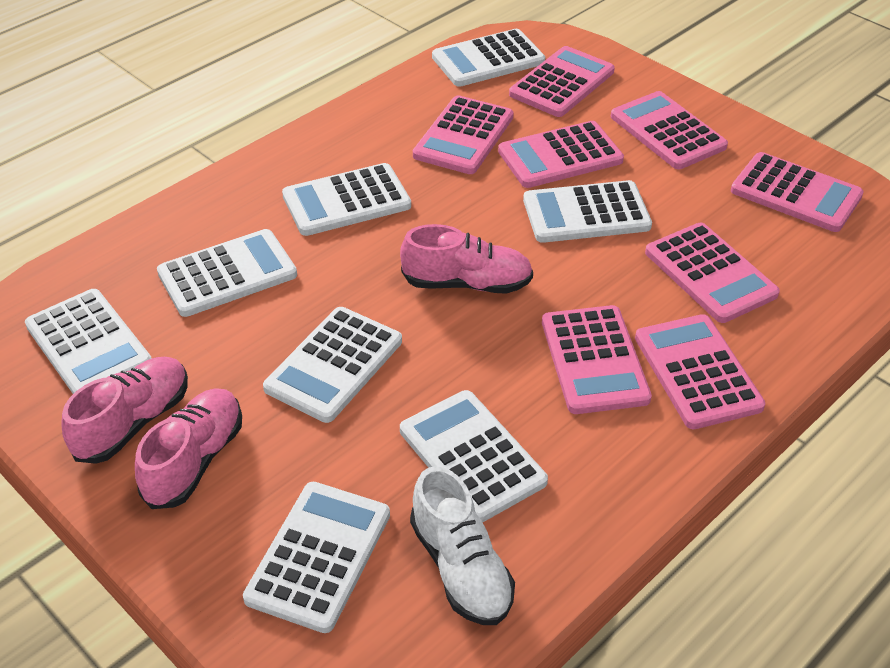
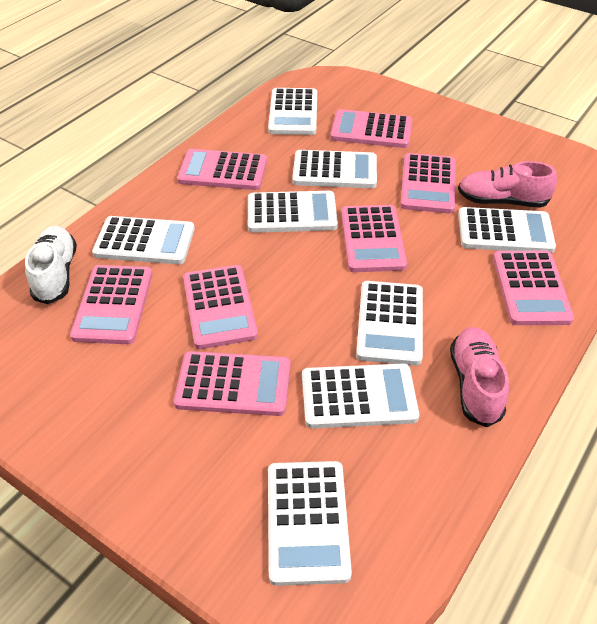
pink shoe: 3 -> 2

